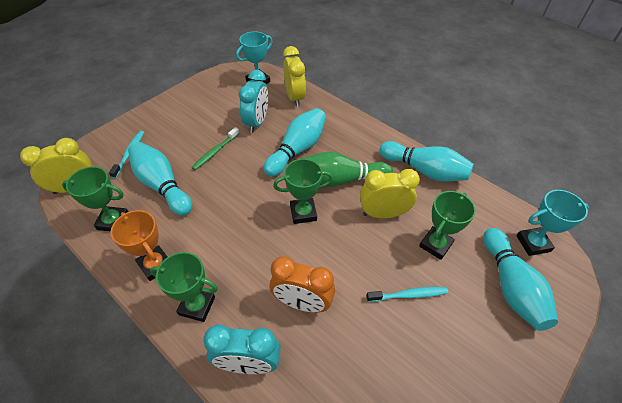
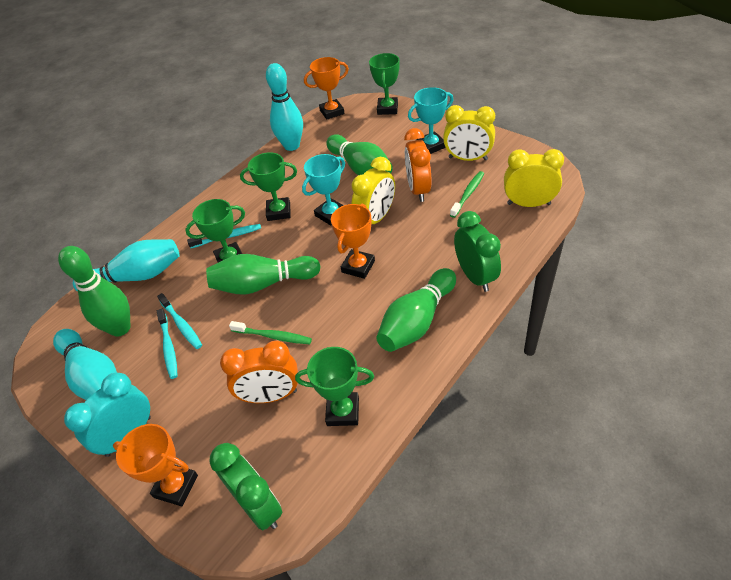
green bowling pin: 1 -> 4
green clock: 0 -> 2
green toothbrush: 1 -> 2
orange clock: 1 -> 2
orange trophy: 1 -> 3
turquoise bowling pin: 4 -> 3
turquoise clock: 2 -> 1
turquoise toothbrush: 2 -> 3

